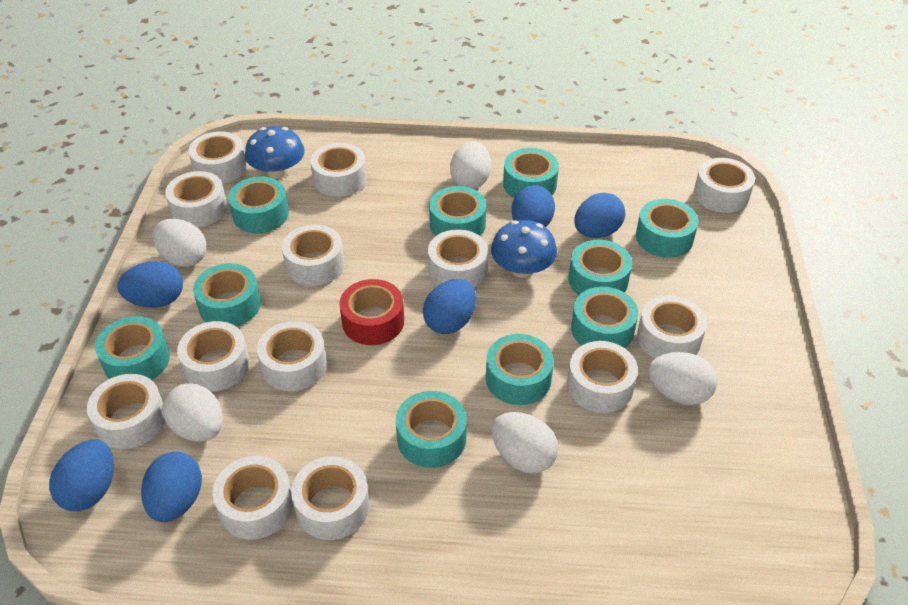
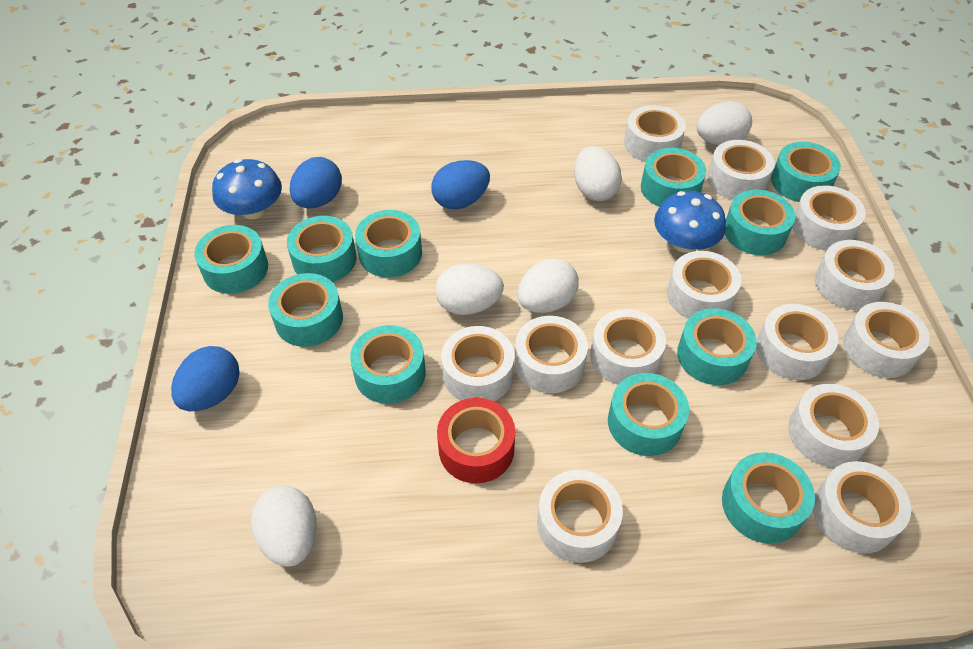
blue egg: 6 -> 3
turquoise tape: 10 -> 11

